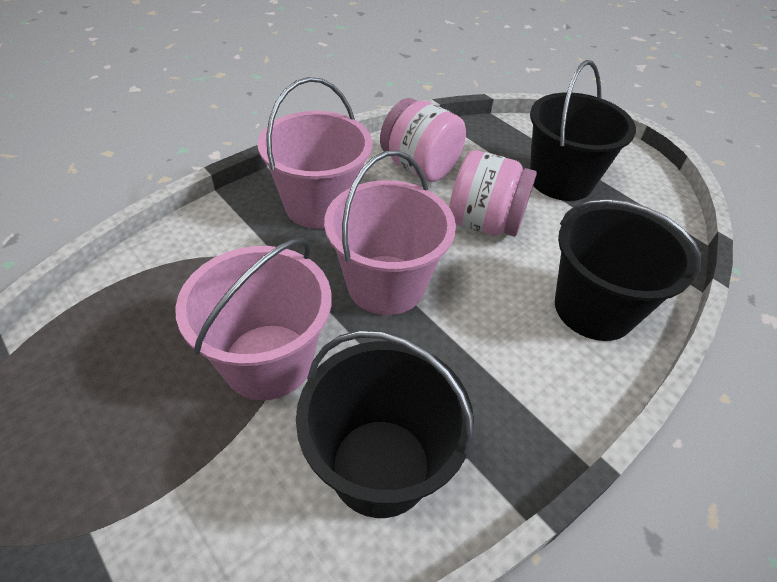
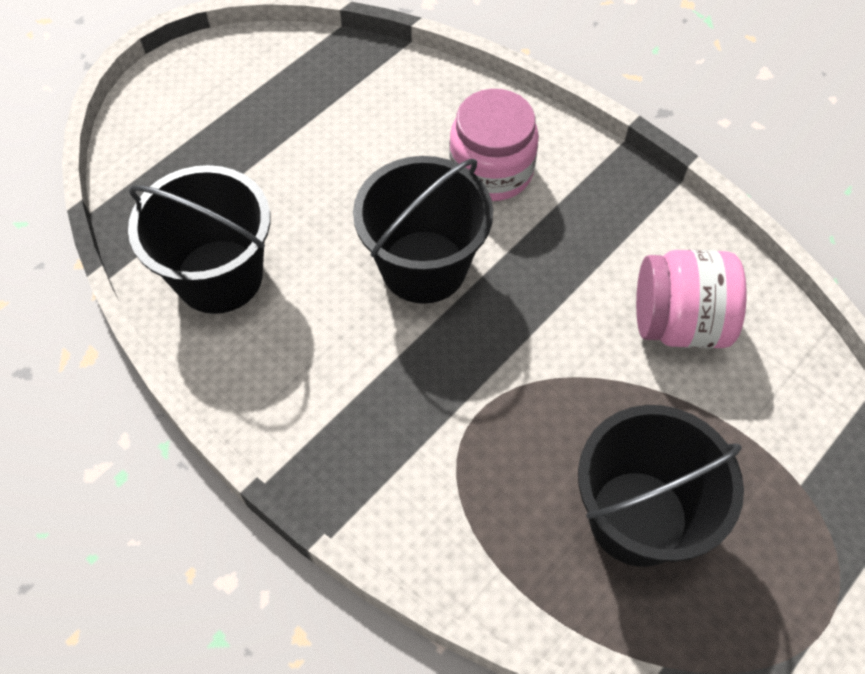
pink bucket: 3 -> 0

